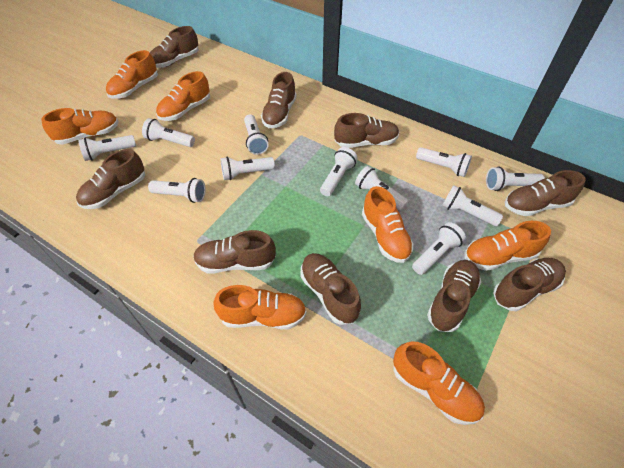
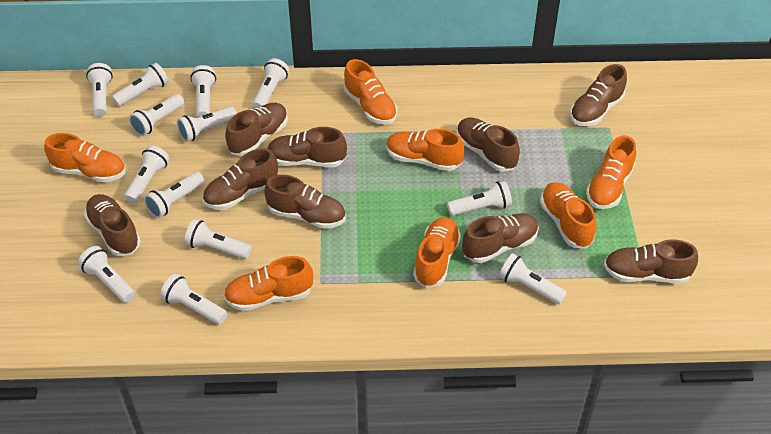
white flashlight: 11 -> 13

